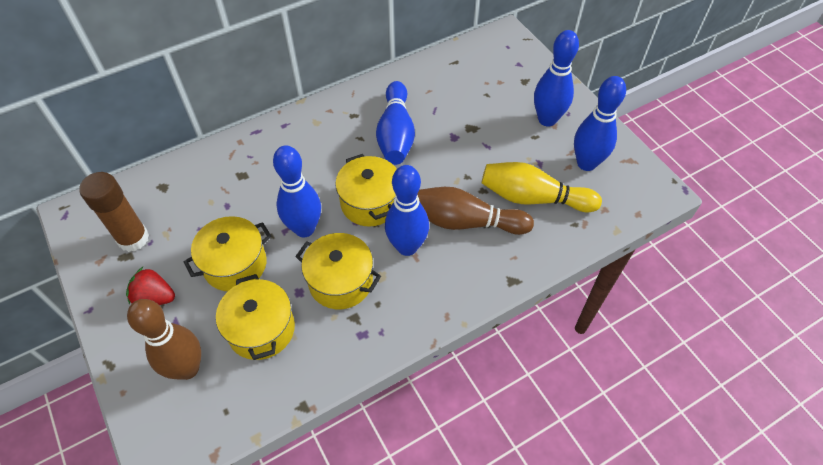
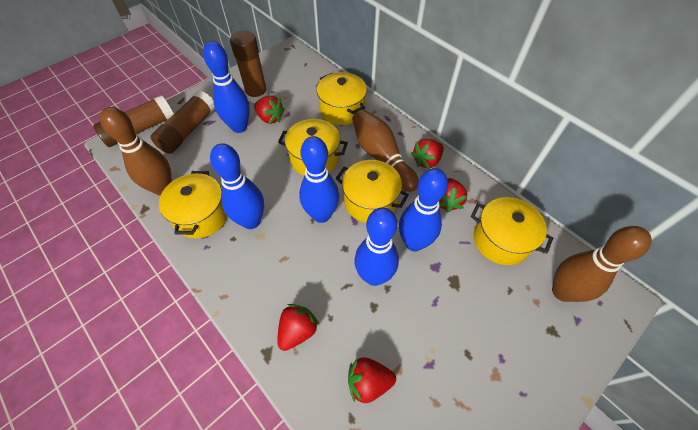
brown bowling pin: 2 -> 3
brown glue stick: 1 -> 3
red strawberry: 1 -> 5
yellow bowling pin: 1 -> 0
yellow pot: 4 -> 5

